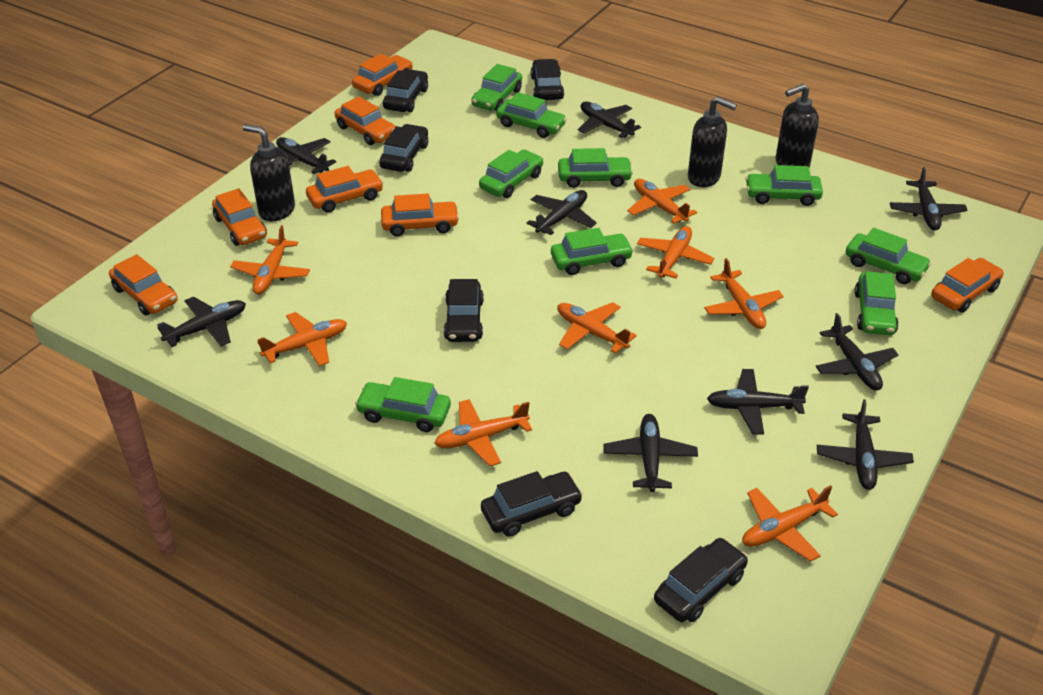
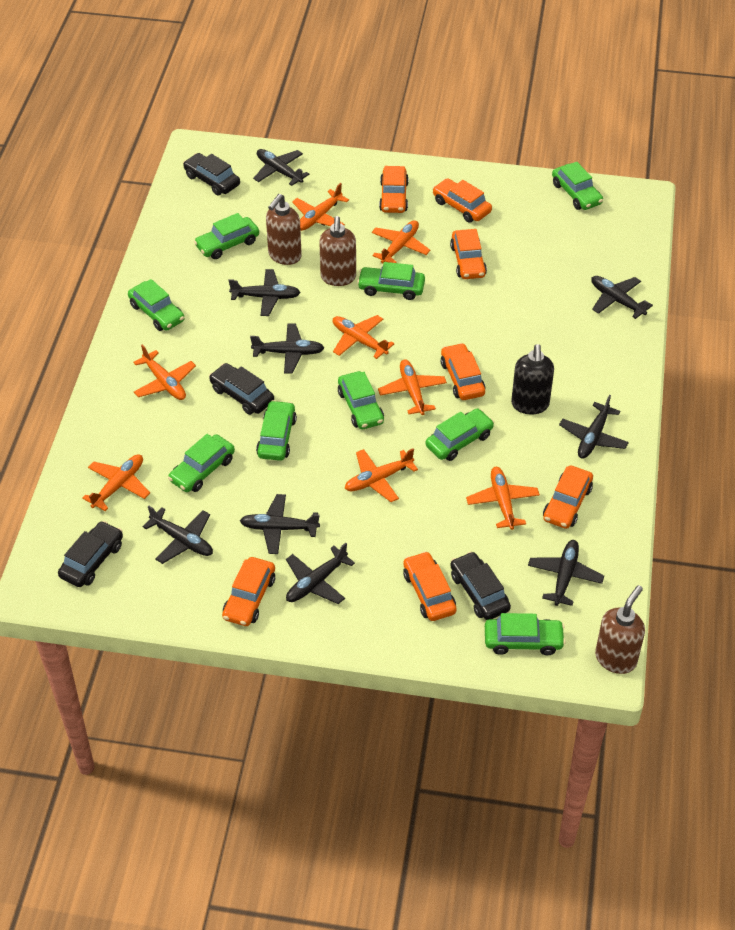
black car: 6 -> 4
black soap dispenser: 3 -> 1
brown soap dispenser: 0 -> 3

